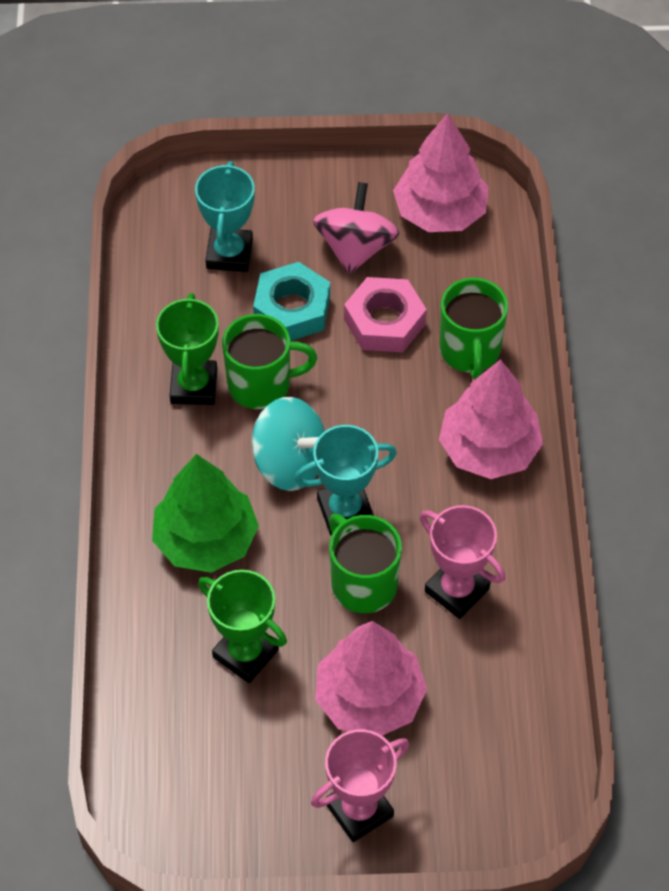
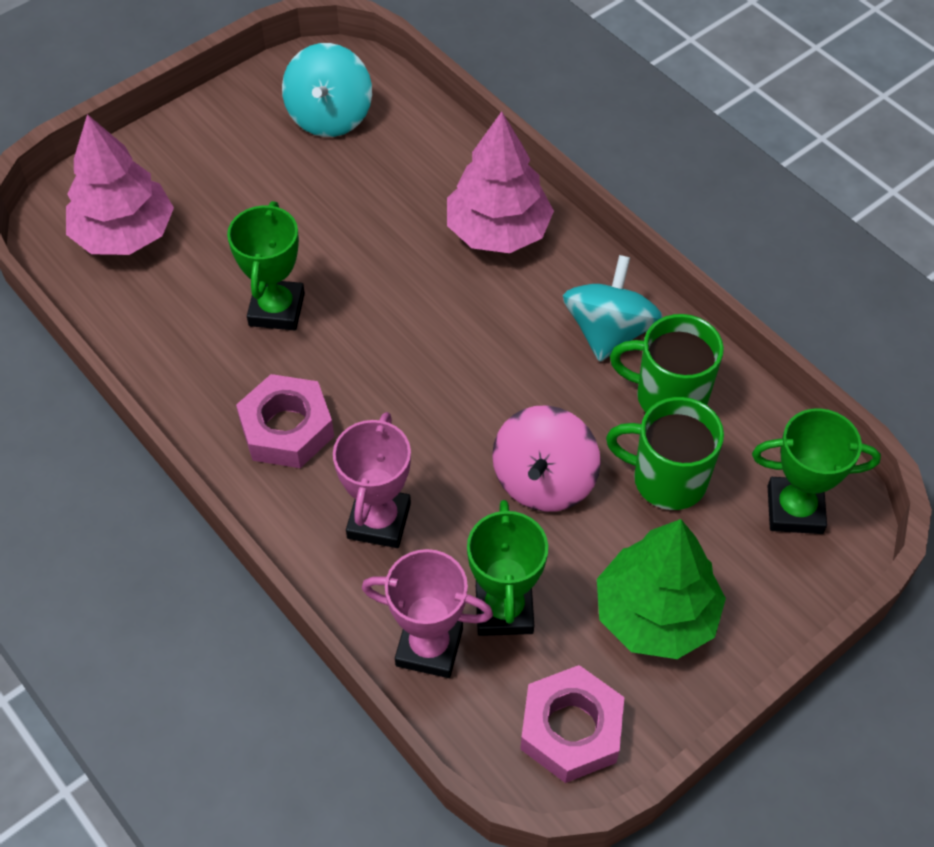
green mug: 3 -> 2
green trophy: 2 -> 3
pink nut: 1 -> 2
pink tree: 3 -> 2
turquoise nut: 1 -> 0
turquoise spinning top: 1 -> 2
turquoise trophy: 2 -> 0

